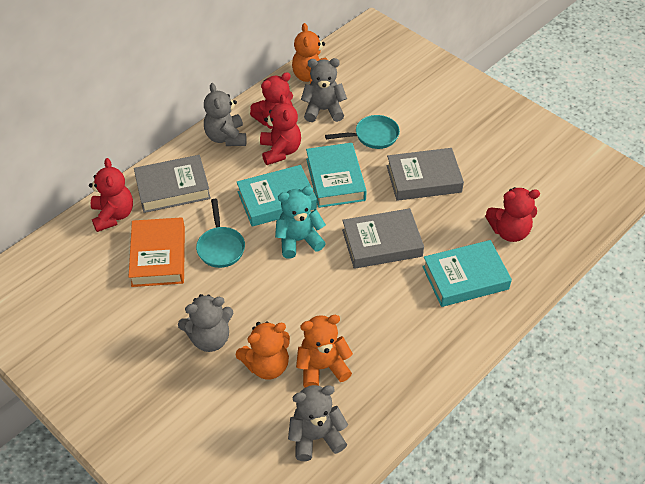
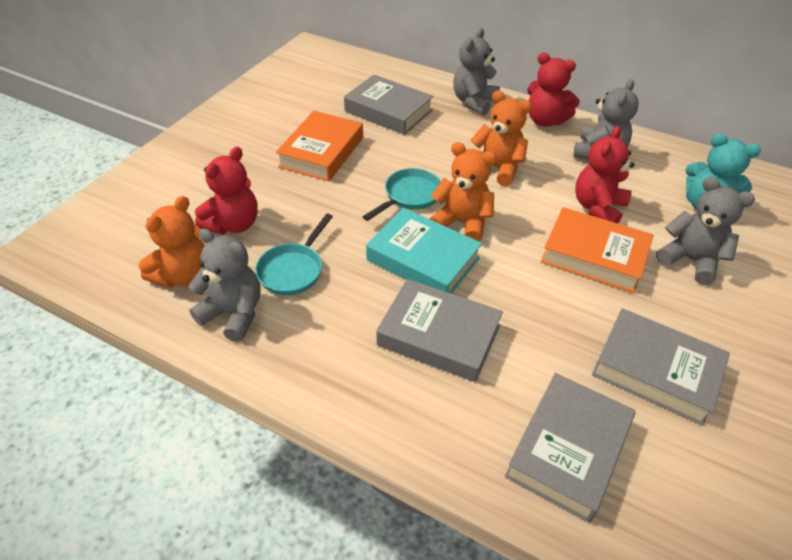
grey book: 3 -> 4
orange book: 1 -> 2
red teddy bear: 4 -> 3
turquoise book: 3 -> 1

